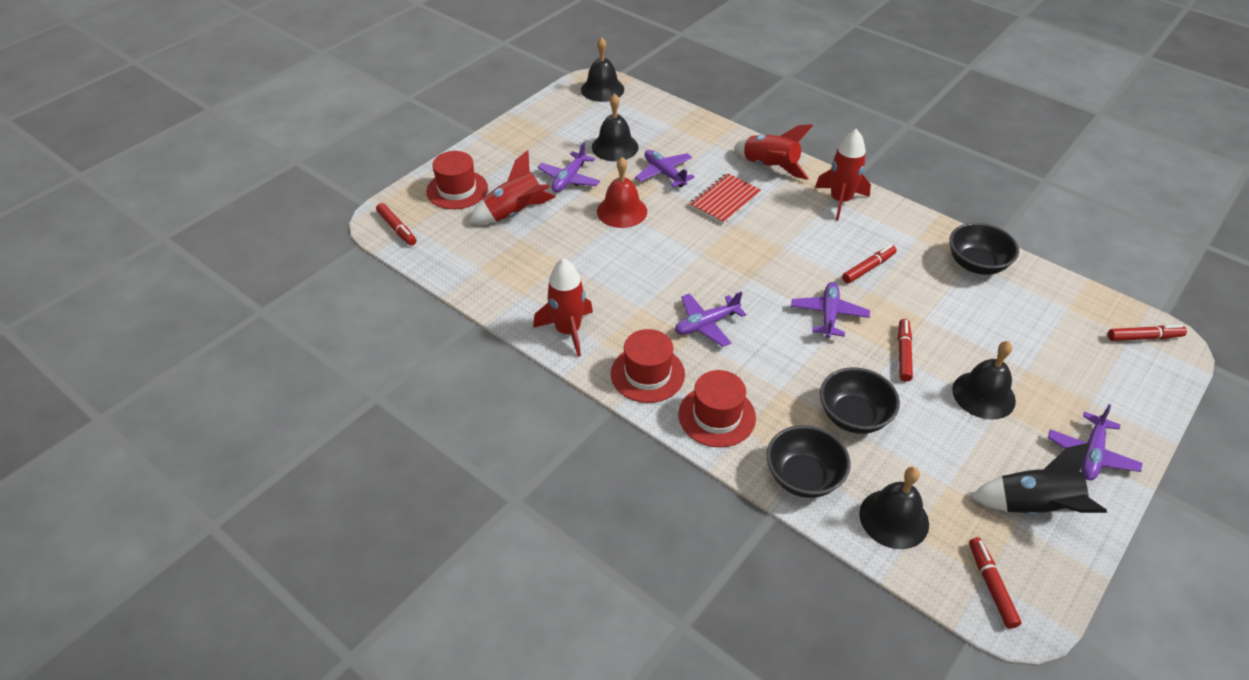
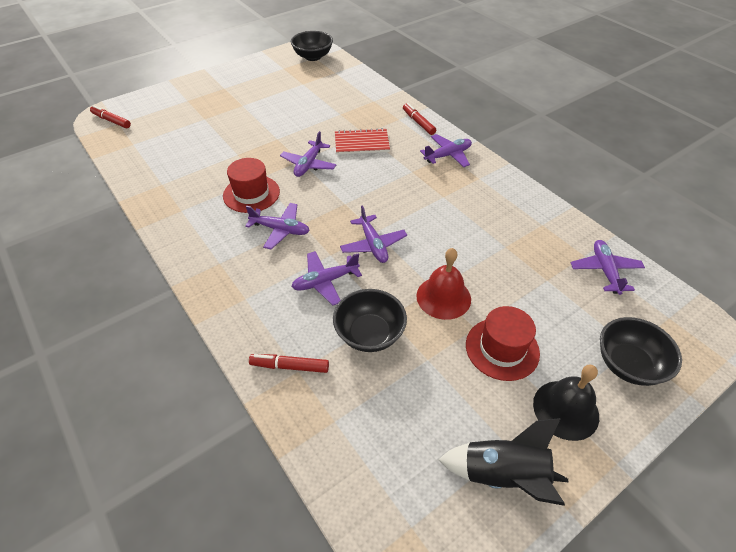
black bell: 4 -> 1
purple plane: 5 -> 6
red hat: 3 -> 2
red marker: 5 -> 3
red rocket: 4 -> 0

